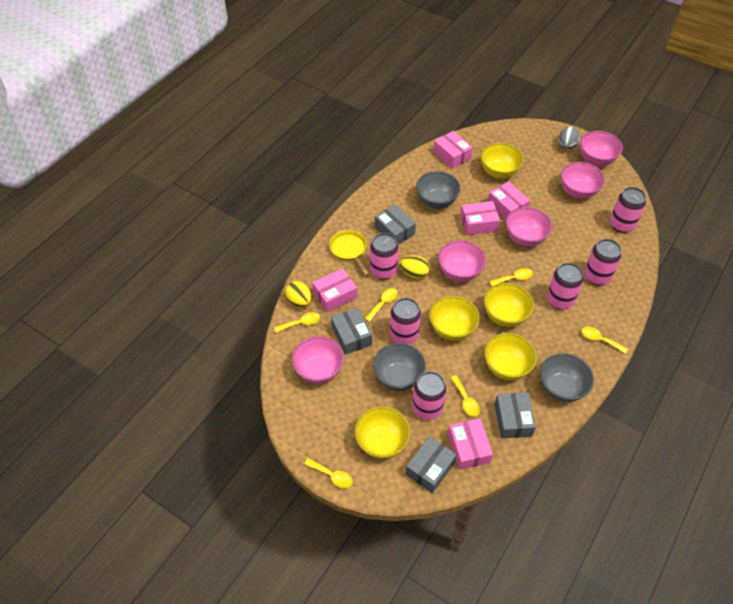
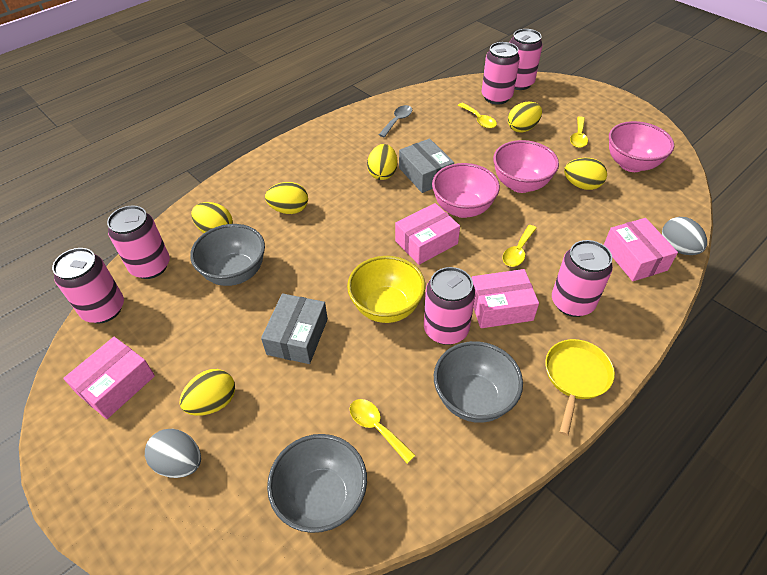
grey box: 4 -> 2
grey egg: 1 -> 2
grey spoon: 0 -> 1
pink bowl: 5 -> 3
pink box: 5 -> 4
yellow bowl: 5 -> 1
yellow egg: 2 -> 6
yellow spoon: 6 -> 4

